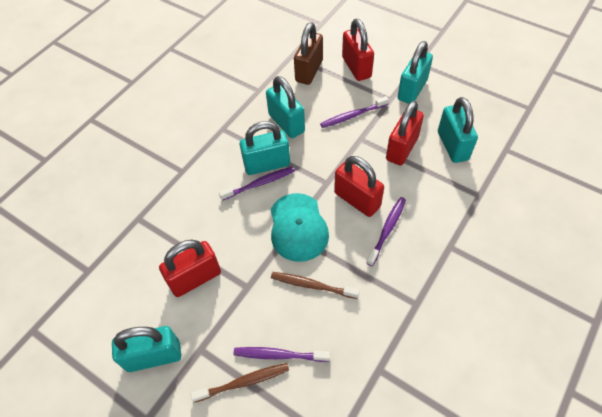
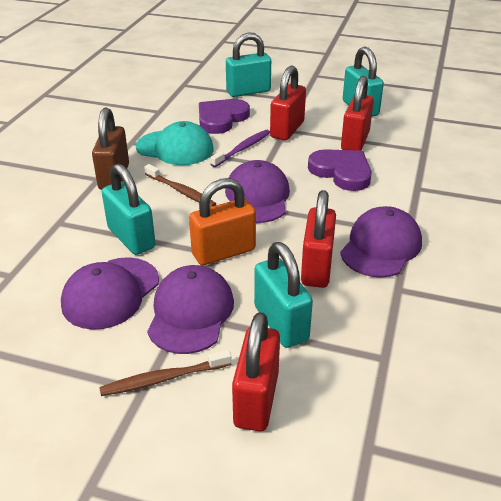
orange padlock: 0 -> 1
purple cap: 0 -> 4
purple heart: 0 -> 2
purple toothbrush: 4 -> 1
turquoise padlock: 5 -> 4

